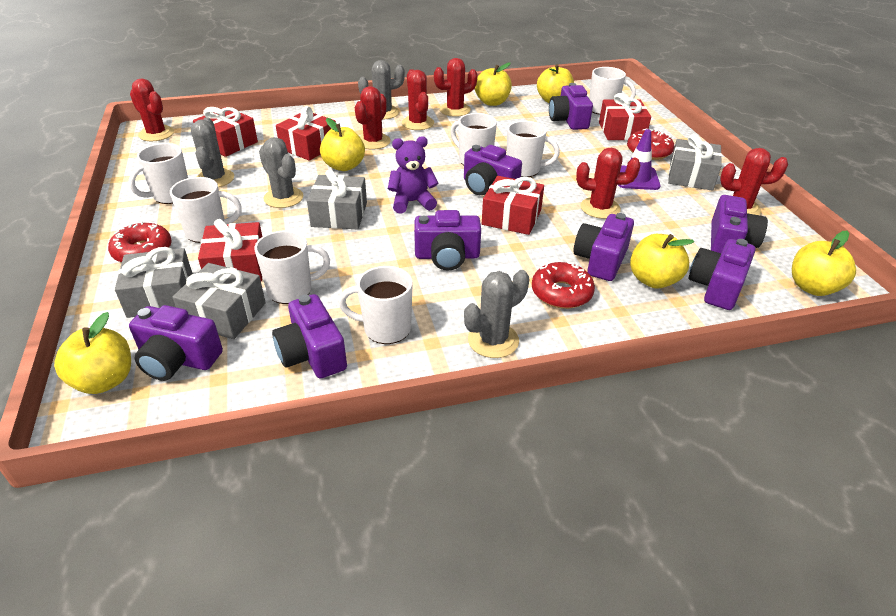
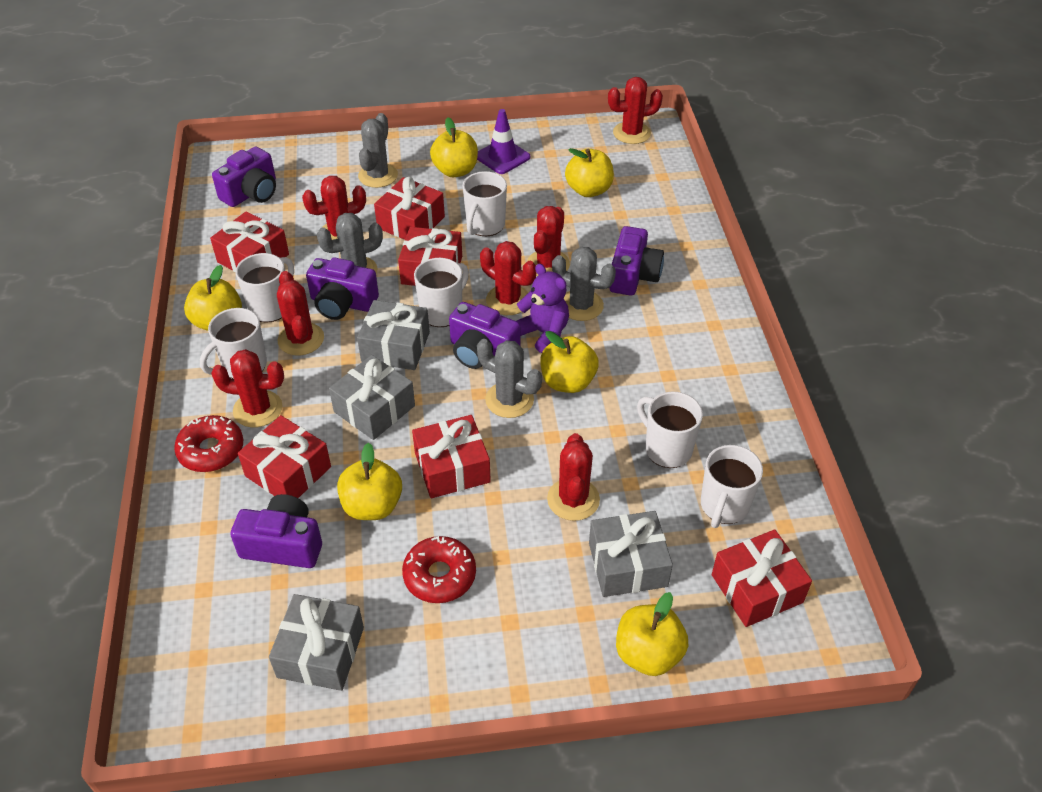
purple camera: 8 -> 5
red cactus: 6 -> 7
red donut: 3 -> 2
red gift: 5 -> 6
white mug: 7 -> 6

